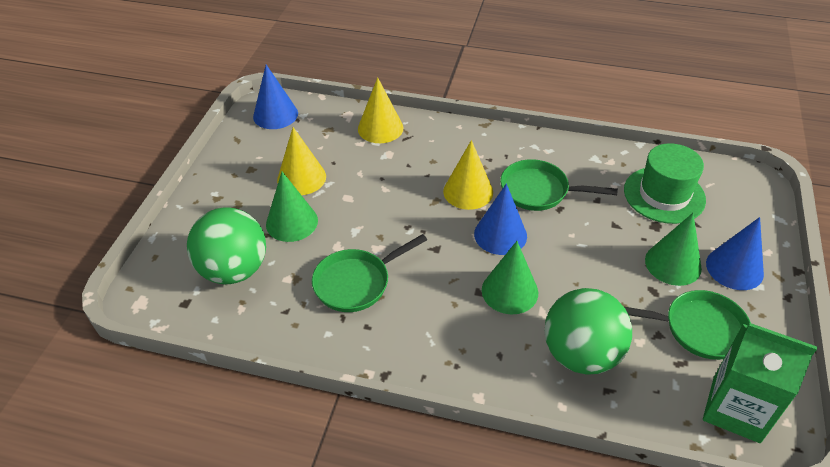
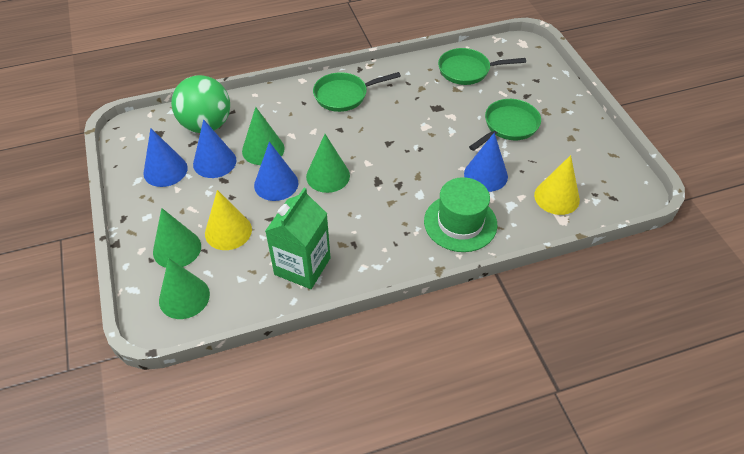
blue cone: 3 -> 4
green ball: 2 -> 1
green cone: 3 -> 4
yellow cone: 3 -> 2

